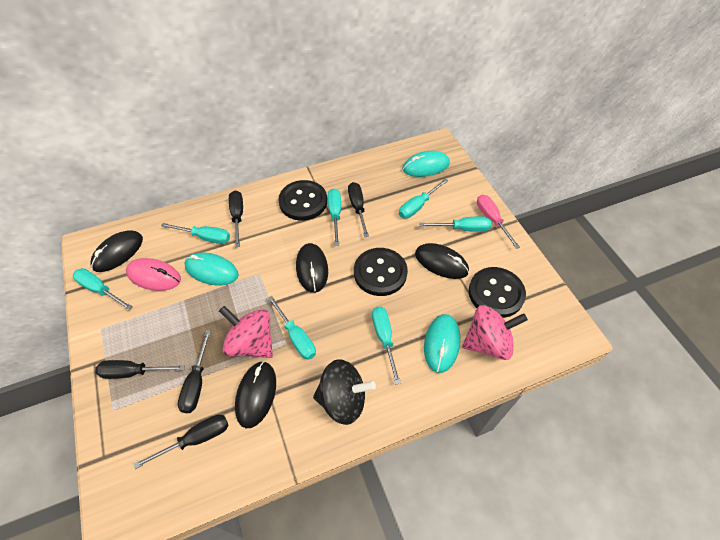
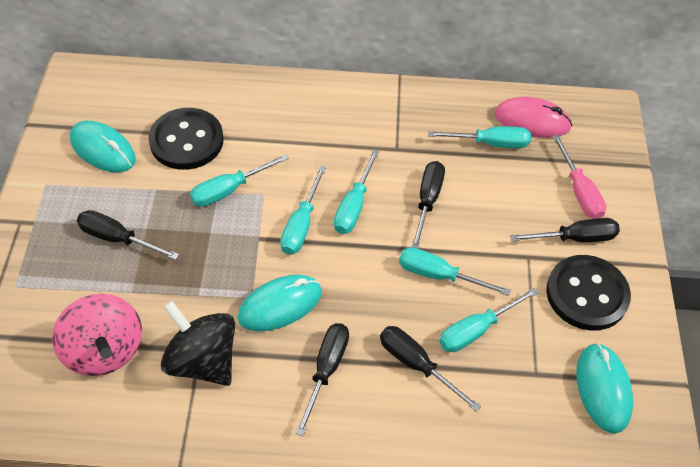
black button: 3 -> 2
black mouse: 4 -> 0
pink spinning top: 2 -> 1
turquoise screwdriver: 7 -> 6

